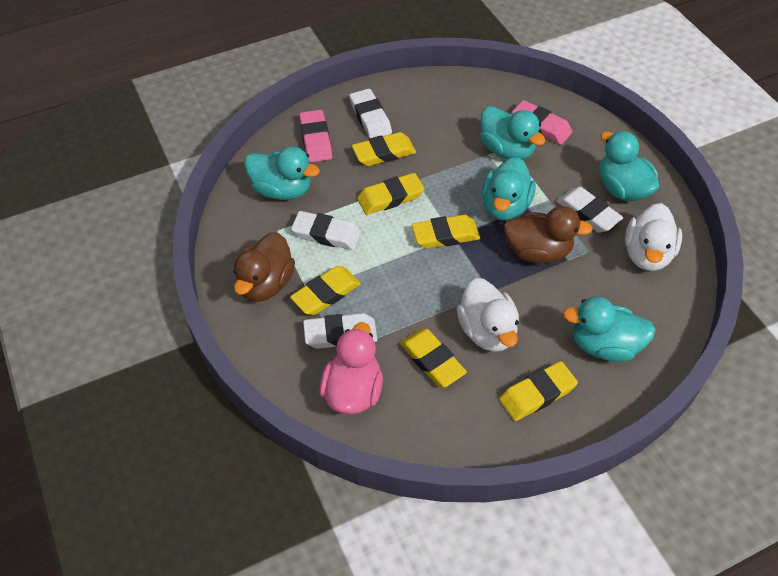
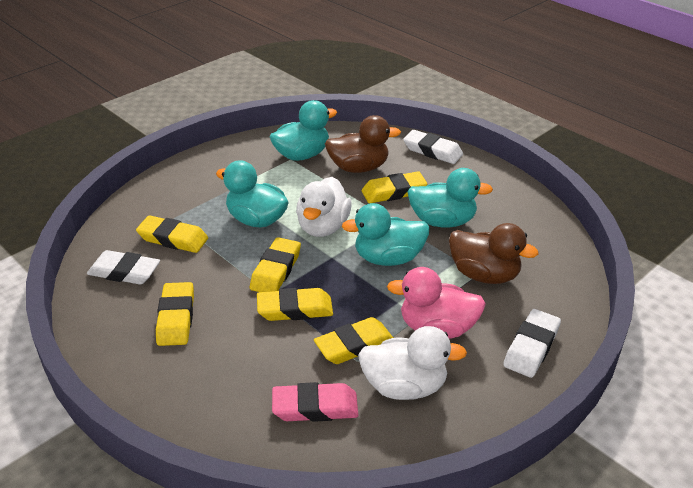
pink eraser: 2 -> 1
turquoise duck: 5 -> 4
white eraser: 4 -> 3

